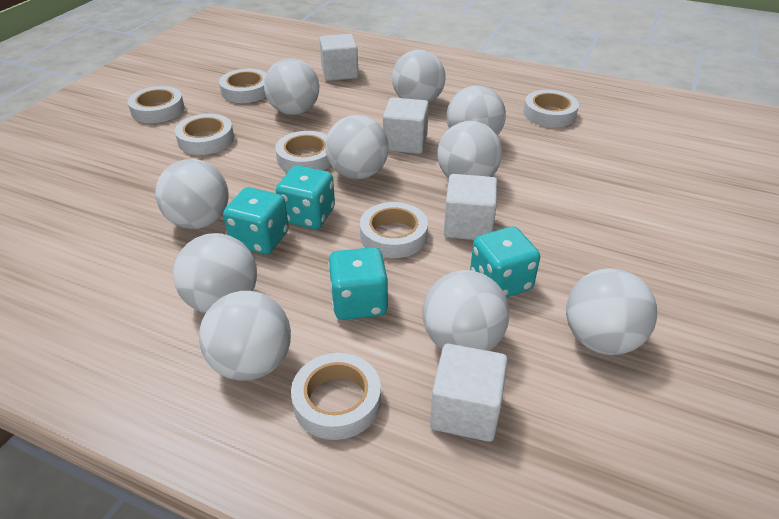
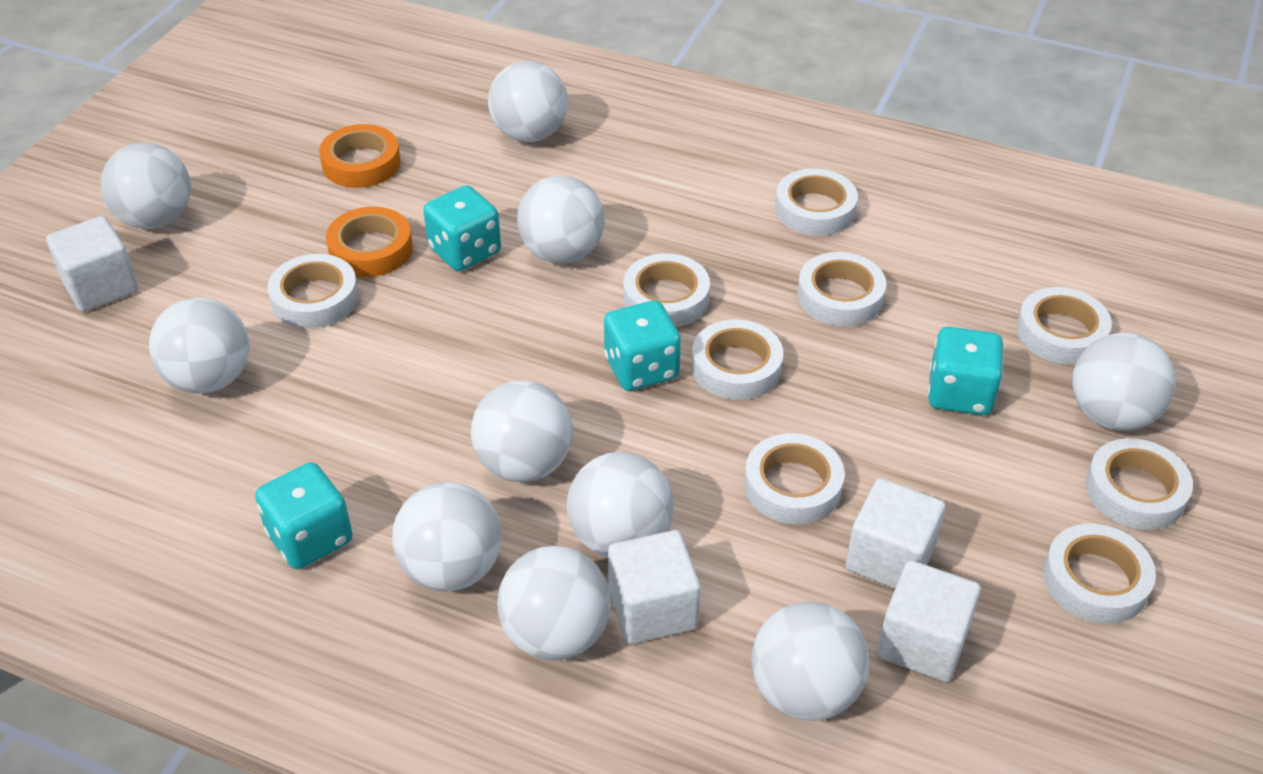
orange tape: 0 -> 2
white tape: 7 -> 9

